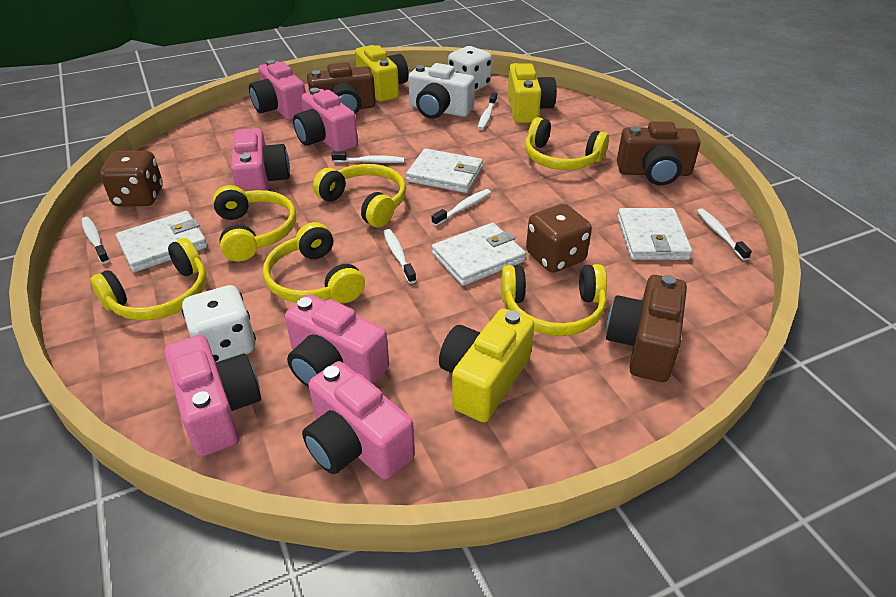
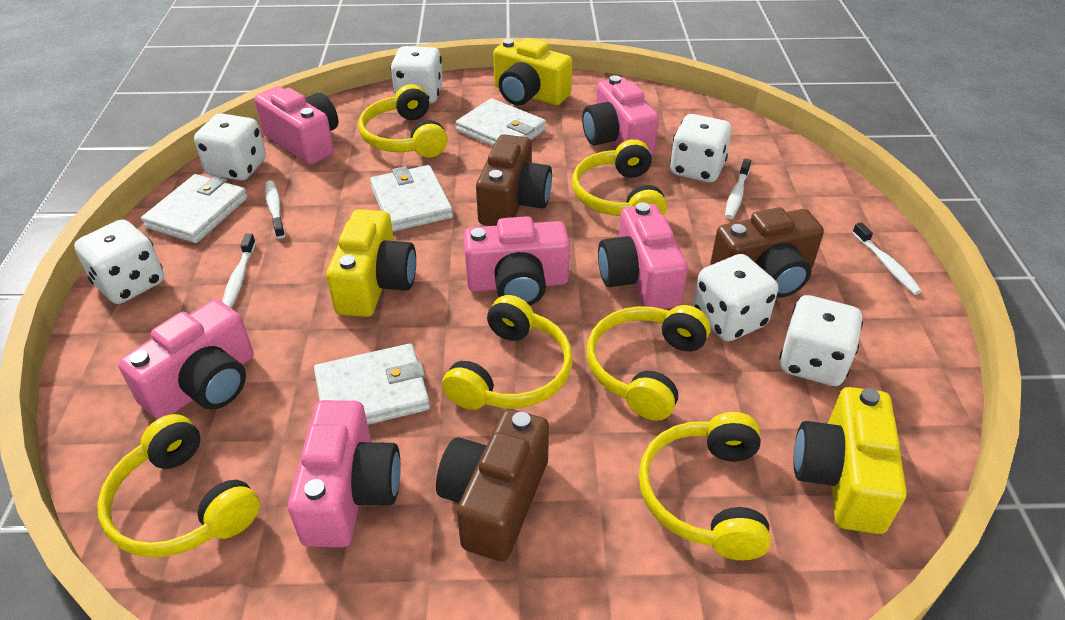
brown dice: 2 -> 0
white camera: 1 -> 0
white dice: 2 -> 6
white toothbrush: 6 -> 4

